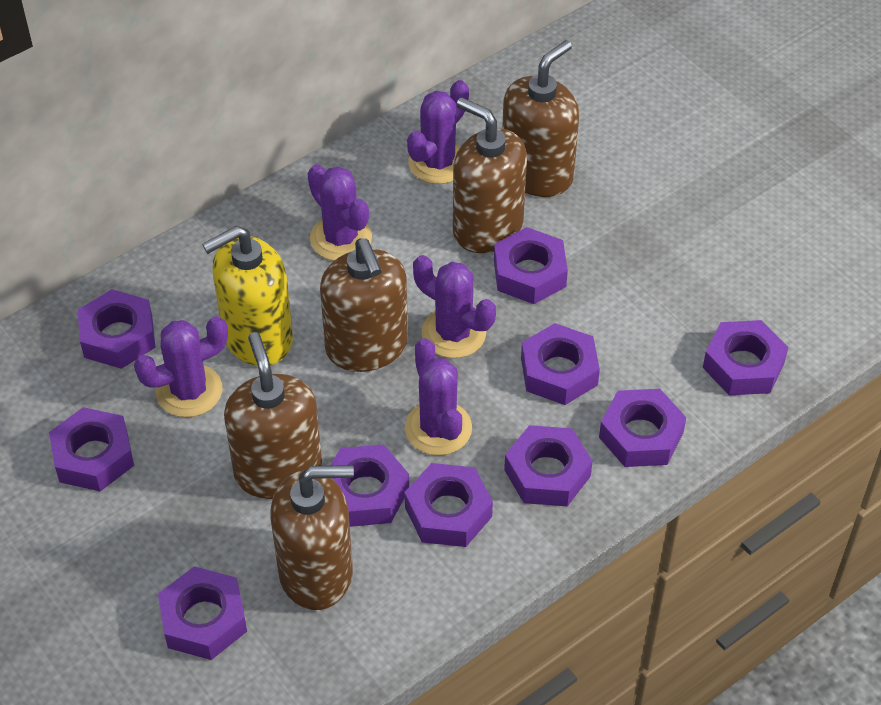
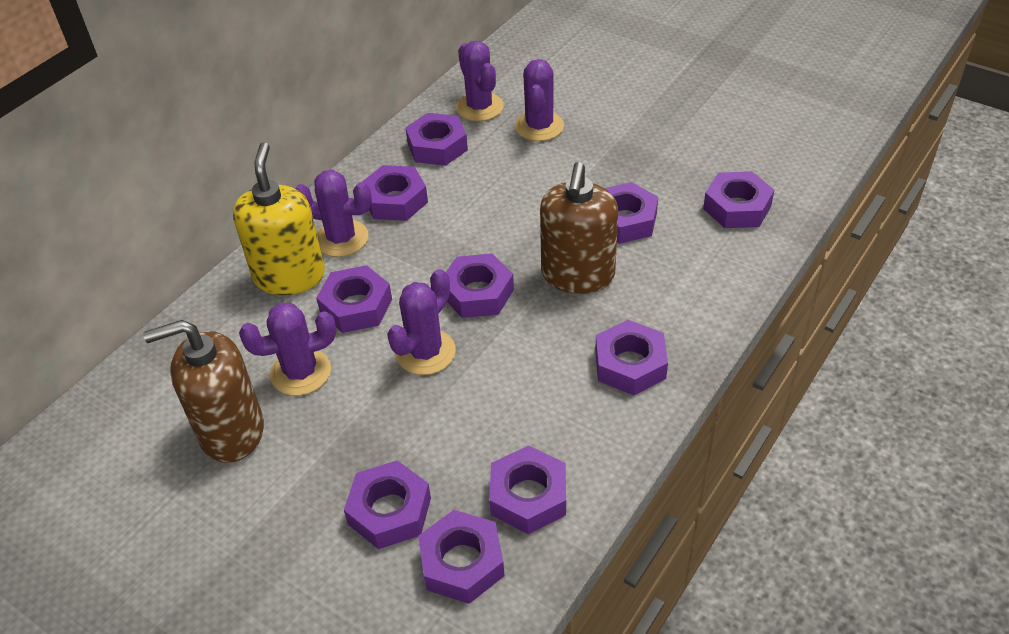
brown soap dispenser: 5 -> 2

